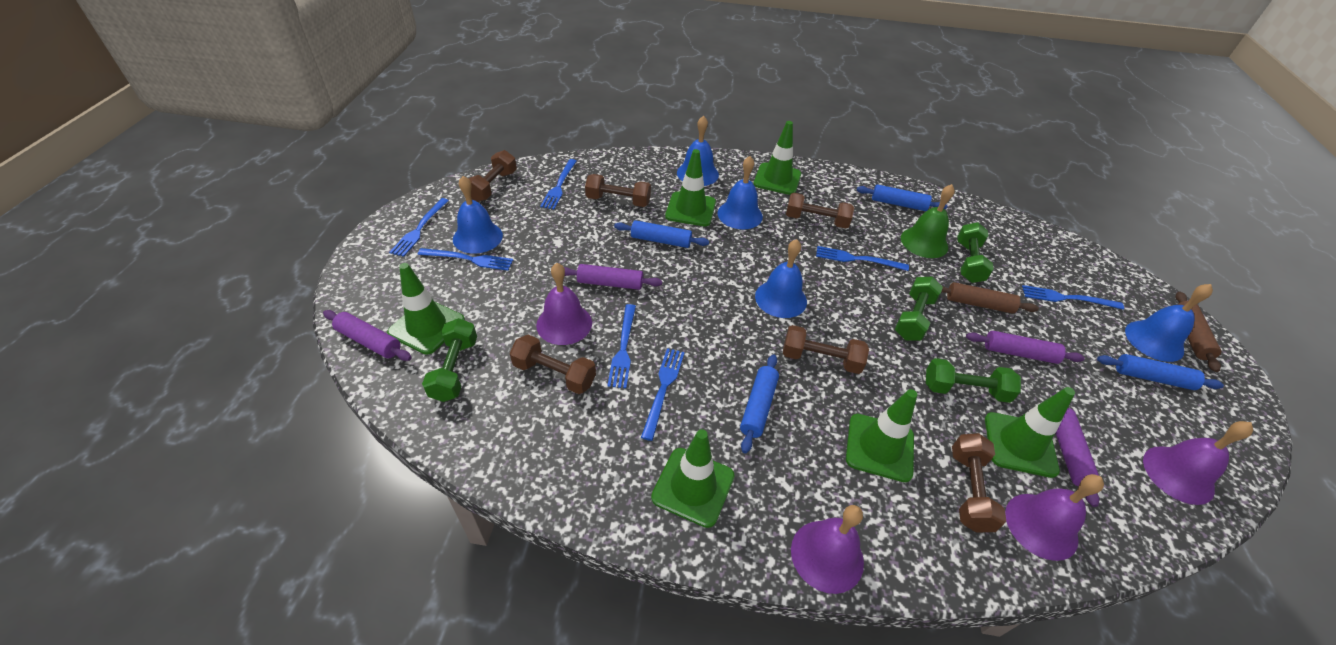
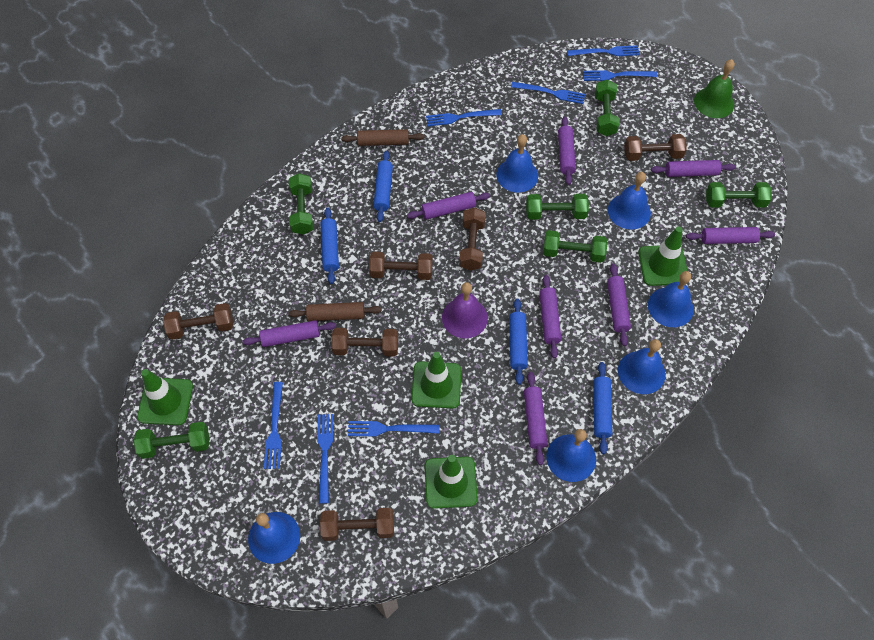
blue bell: 5 -> 6
green dumbbell: 4 -> 6
green traffic cone: 6 -> 4
purple bell: 4 -> 1
purple rolling pin: 4 -> 8

